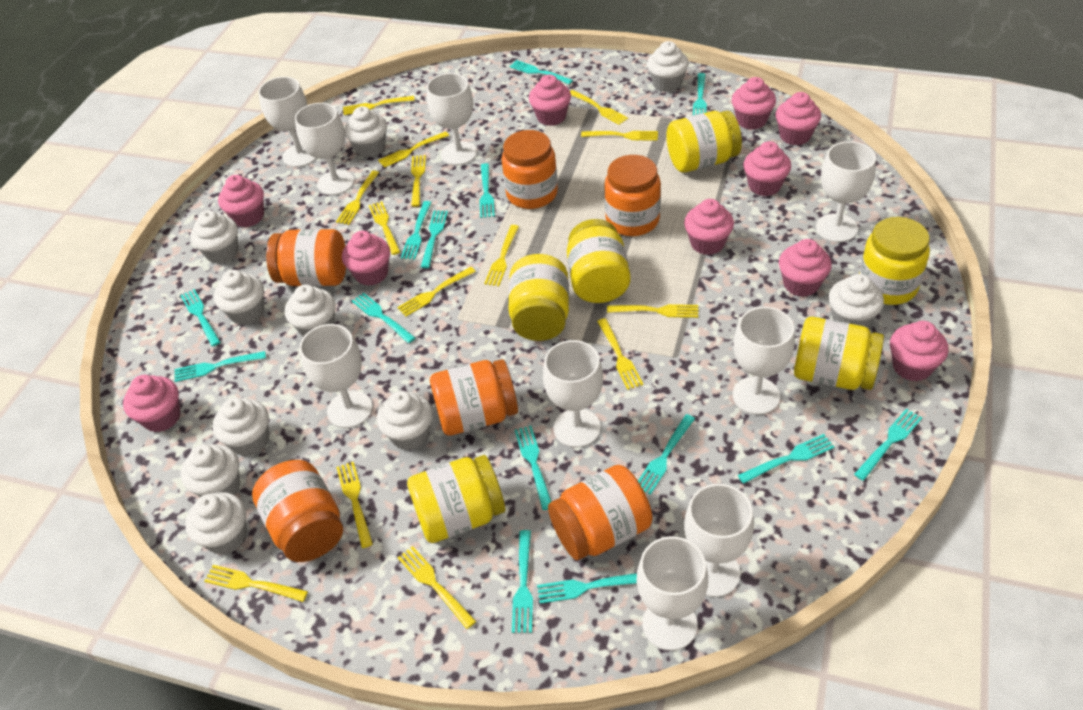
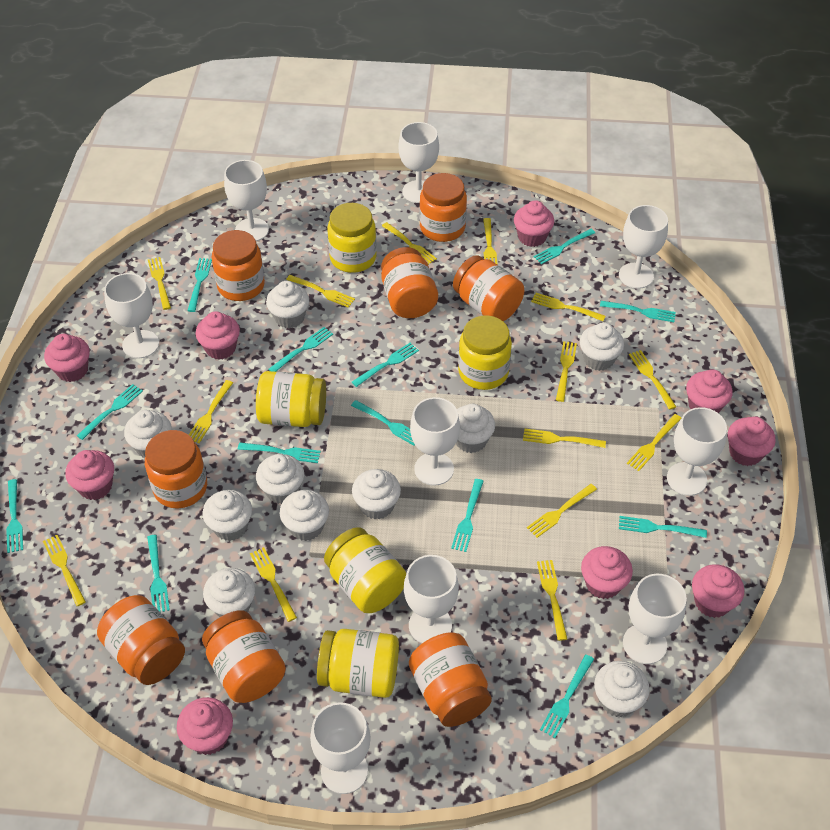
orange jar: 6 -> 8
pink cupcake: 10 -> 9
turquoise fork: 14 -> 13
yellow jar: 6 -> 5

